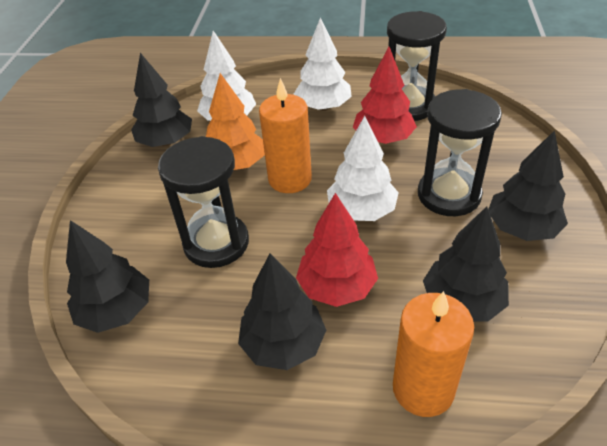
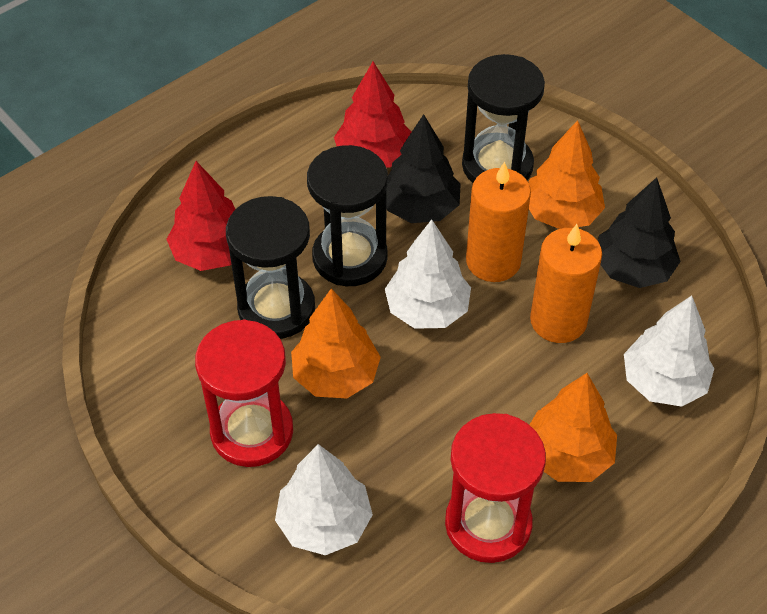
black tree: 5 -> 2
orange tree: 1 -> 3
red hourglass: 0 -> 2

